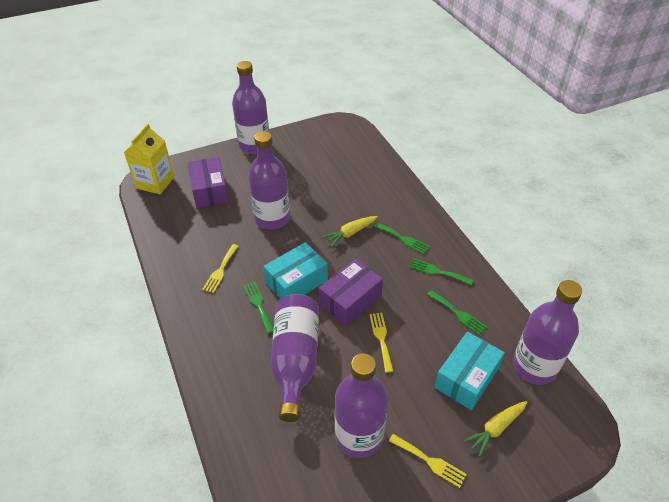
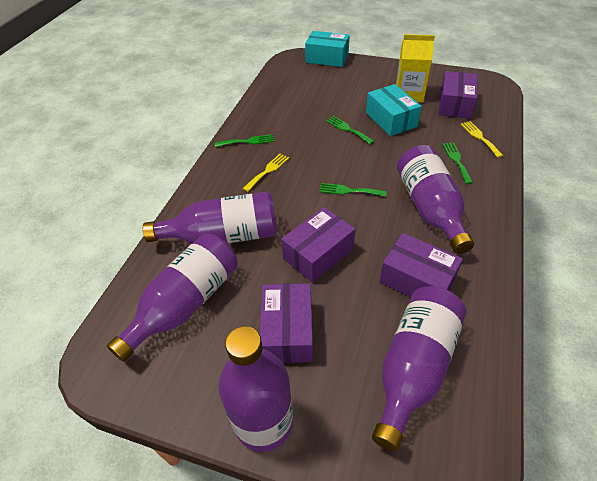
purple box: 2 -> 4
yellow carrot: 2 -> 0
yellow fork: 3 -> 2

